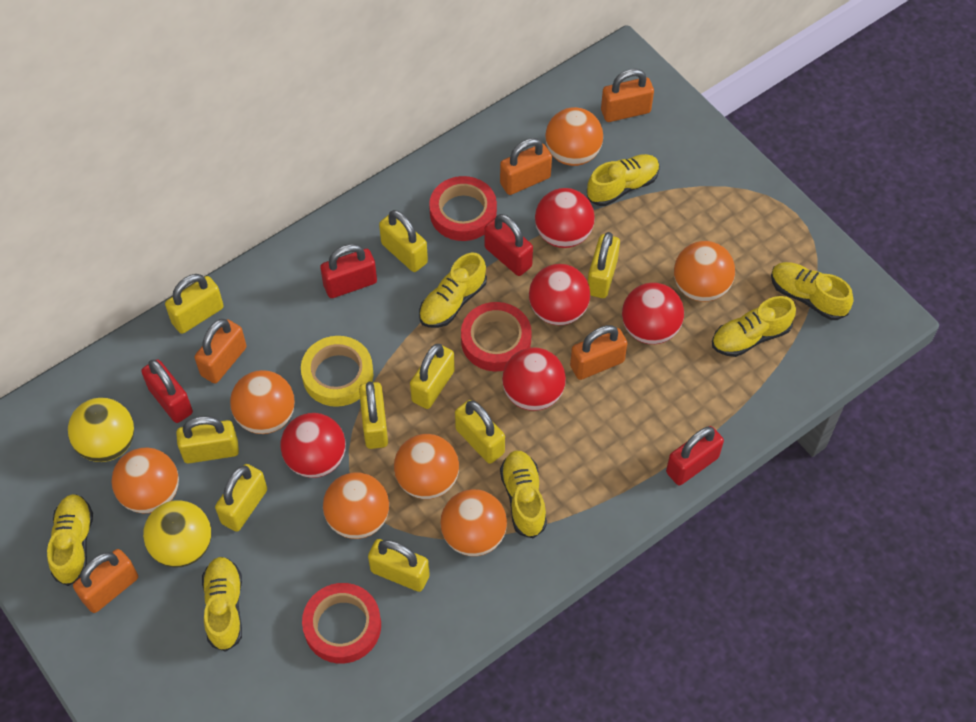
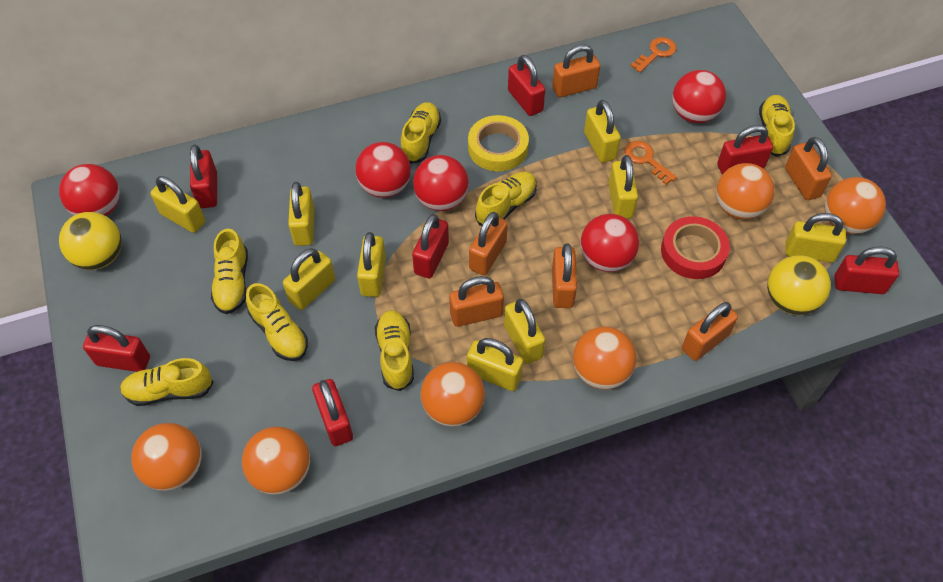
orange ball: 7 -> 6
orange key: 0 -> 2
orange padlock: 5 -> 6
red padlock: 4 -> 7
red tape: 3 -> 1

